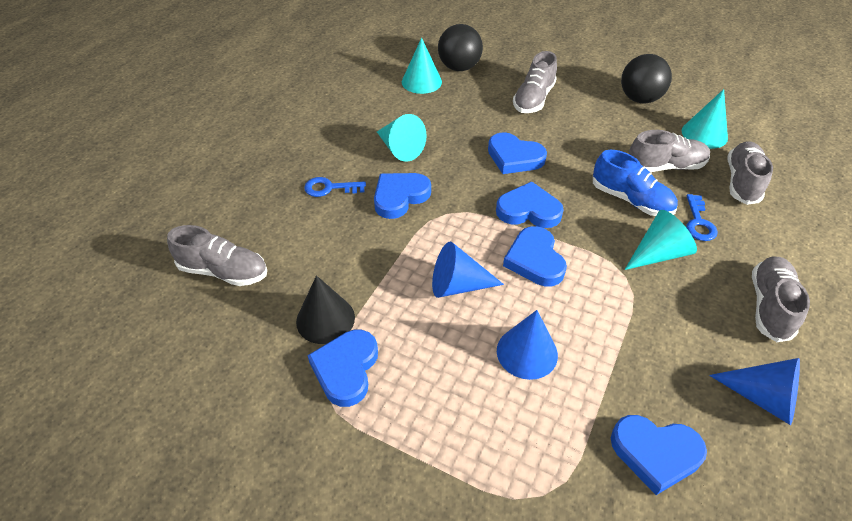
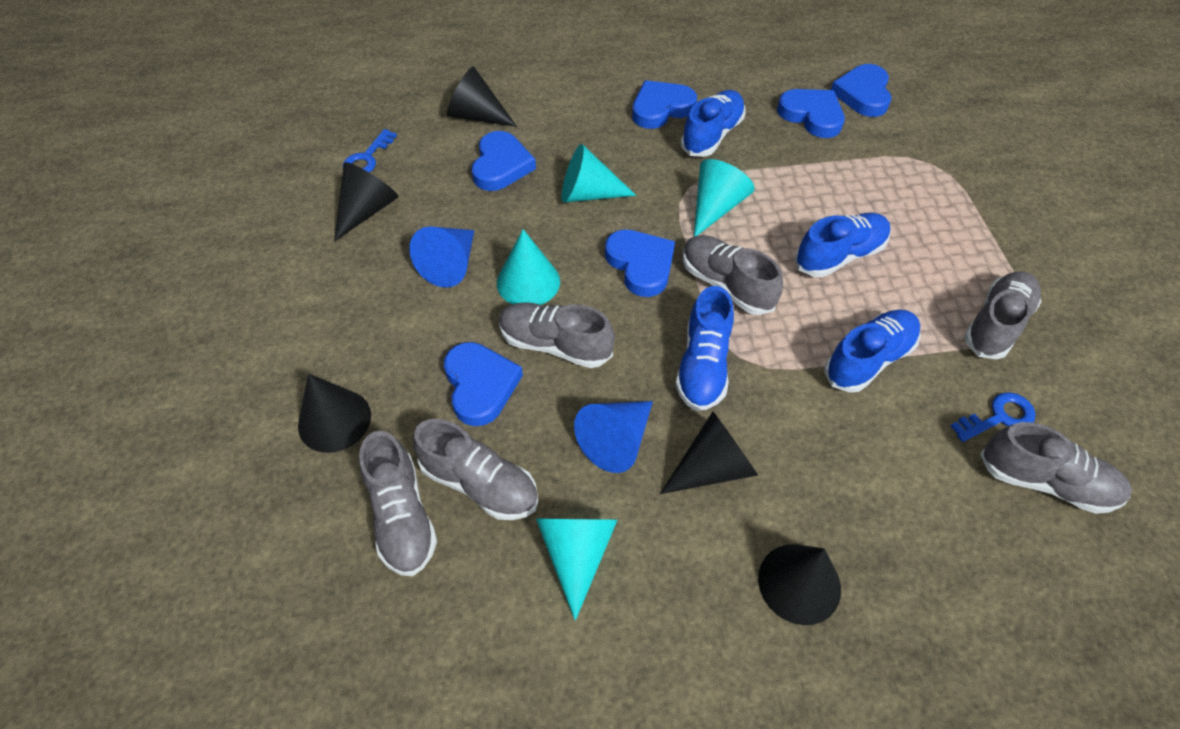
black ball: 2 -> 0
black cone: 1 -> 5
blue cone: 3 -> 2
blue shoe: 1 -> 4
grey shoe: 5 -> 6

